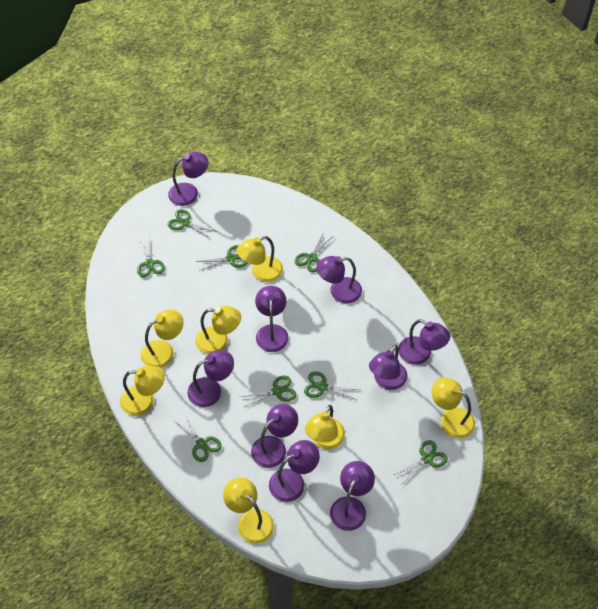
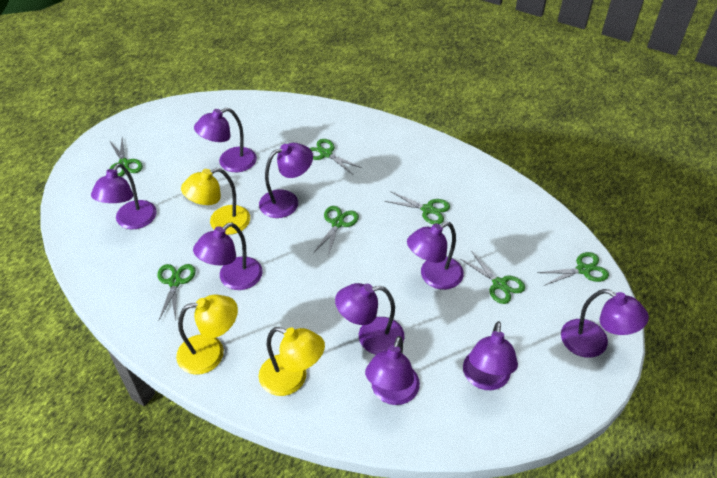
green scissors: 8 -> 7
yellow lamp: 7 -> 3

